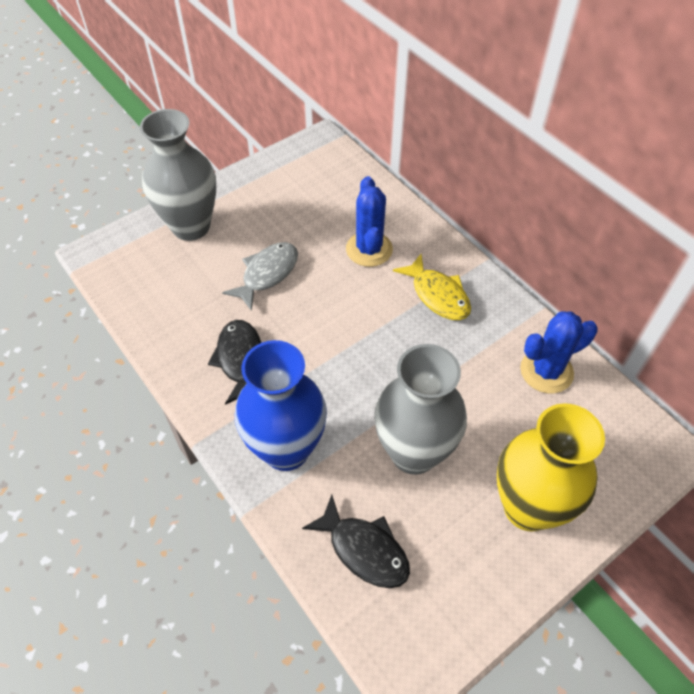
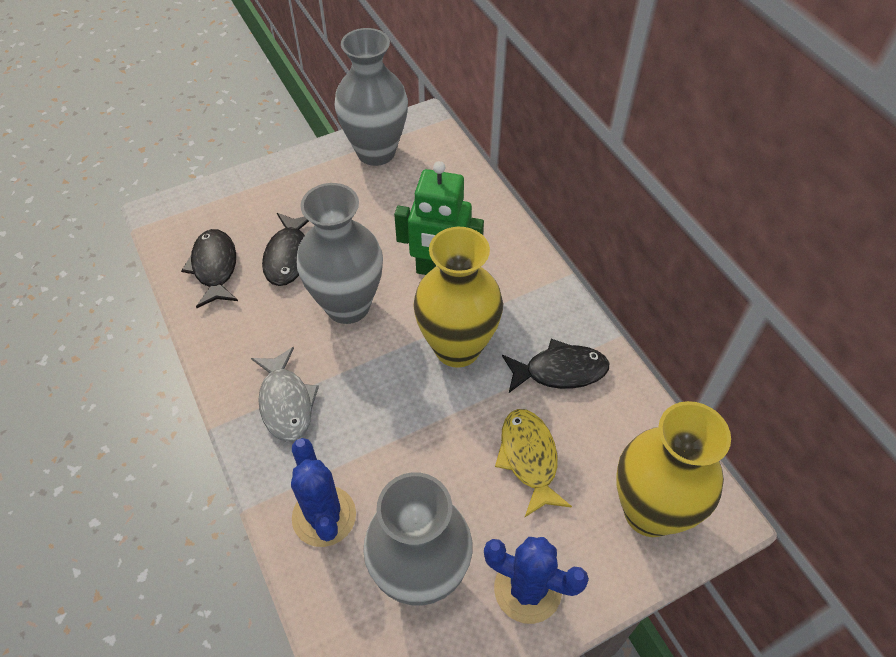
black fish: 2 -> 3
blue vase: 1 -> 0
green robot: 0 -> 1
grey vase: 2 -> 3
yellow vase: 1 -> 2

